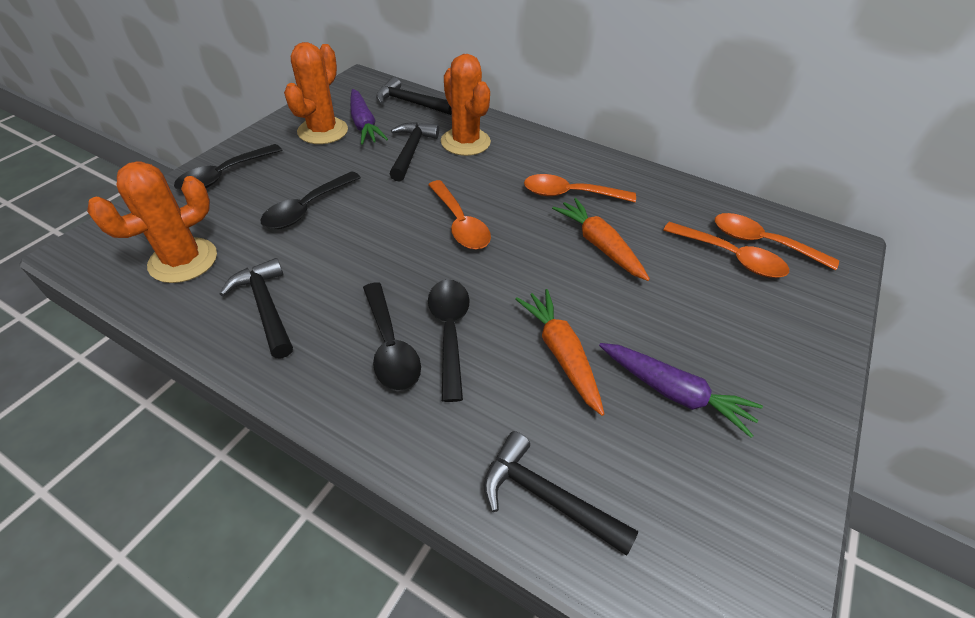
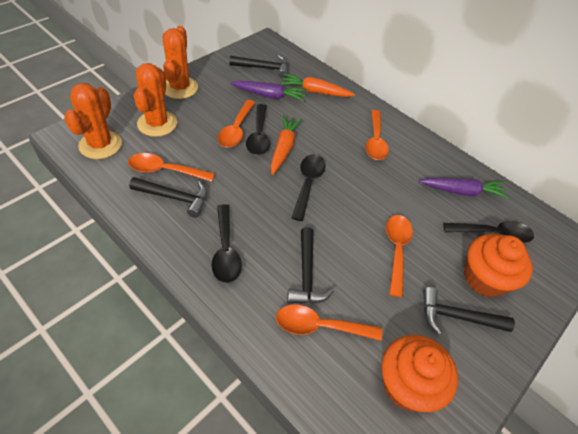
orange cupcake: 0 -> 2
orange spoon: 4 -> 5

